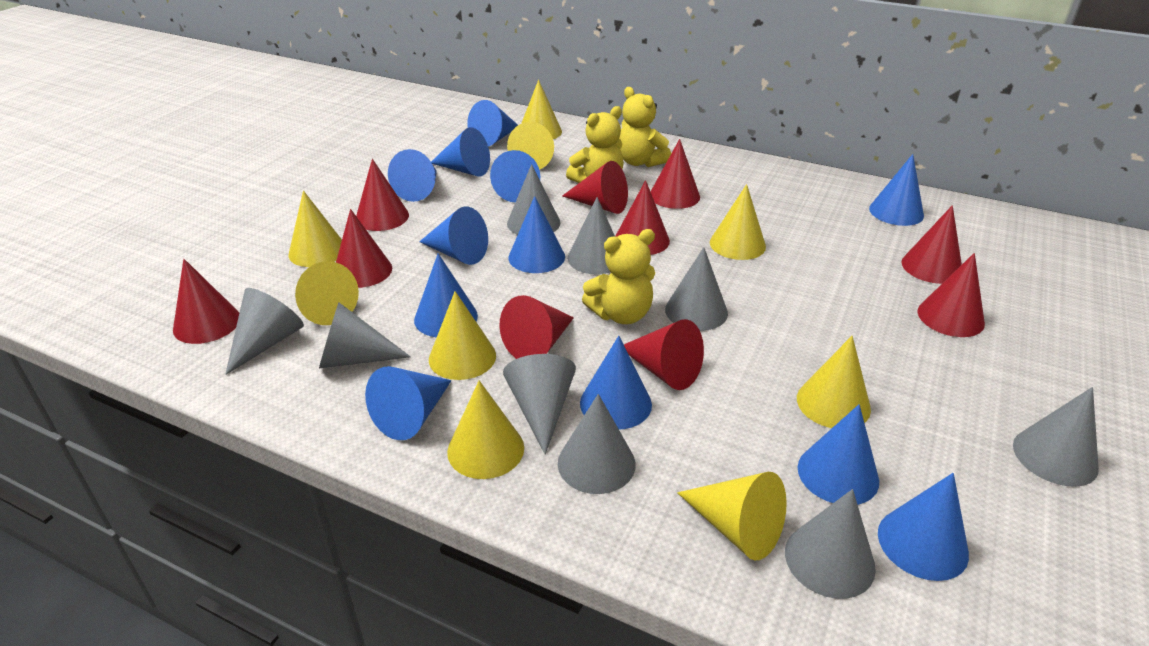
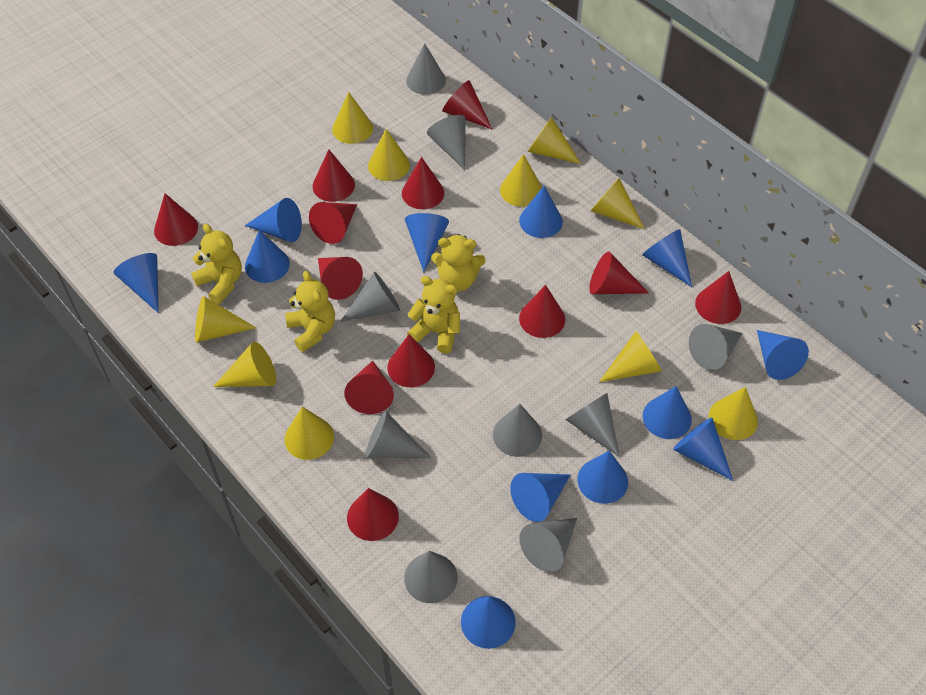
red cone: 10 -> 12
yellow cone: 9 -> 10
yellow teddy bear: 3 -> 4

